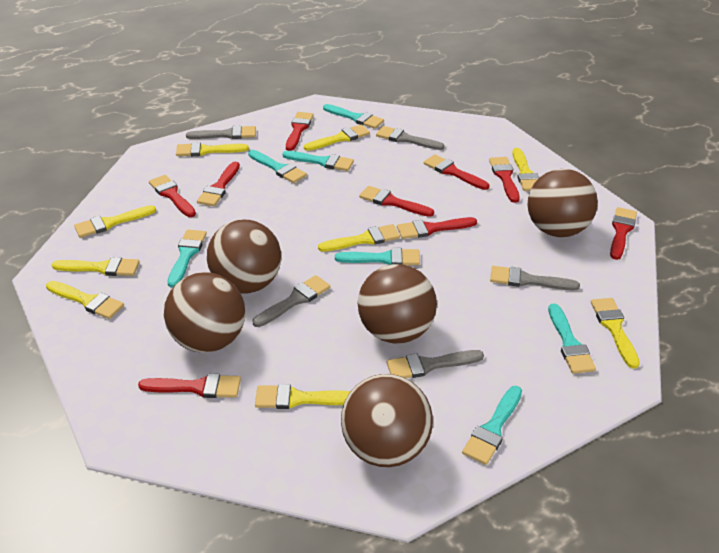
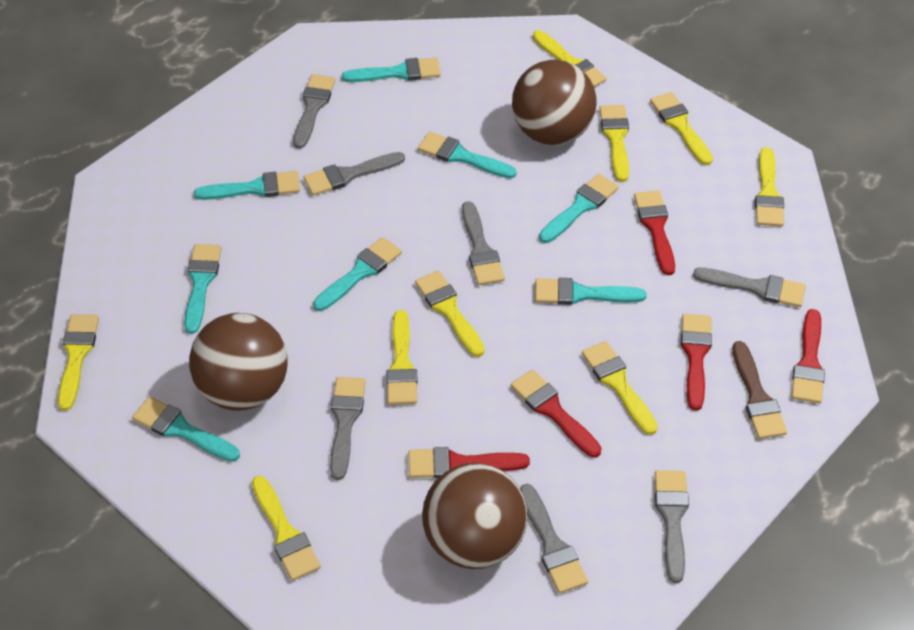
brown ball: 5 -> 3
brown brush: 0 -> 1
grey brush: 5 -> 7
red brush: 9 -> 5
turquoise brush: 7 -> 8

